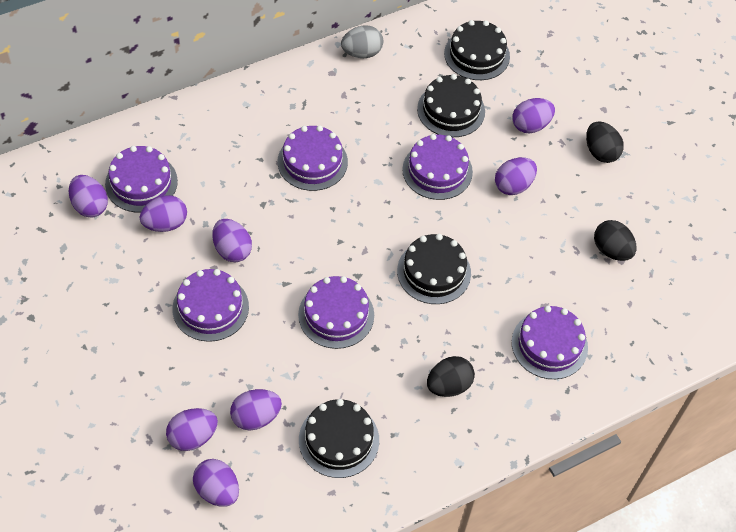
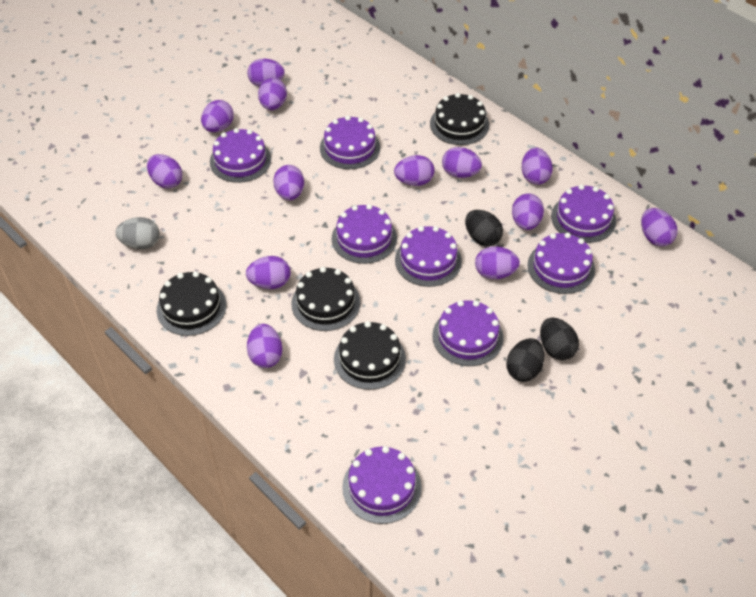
purple cake: 6 -> 8
purple egg: 8 -> 13

